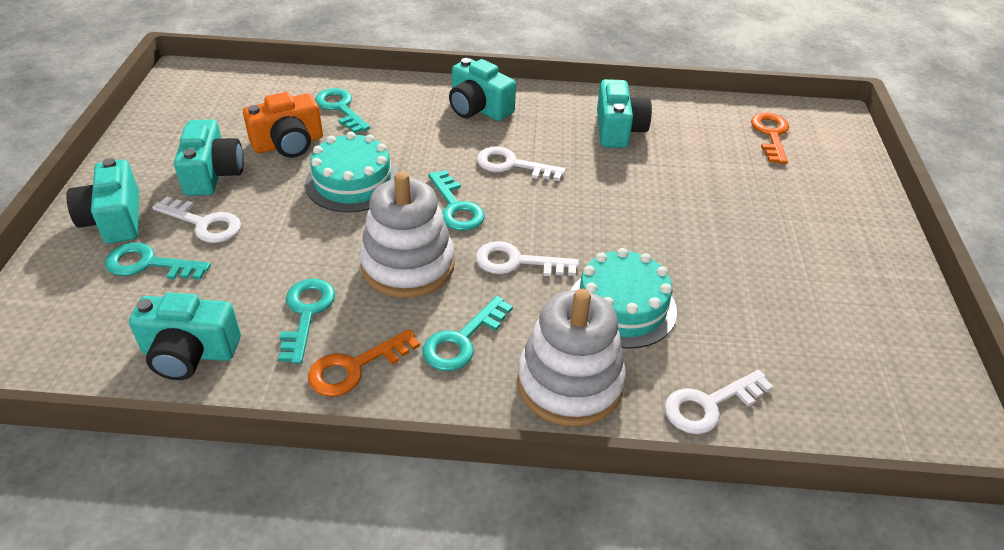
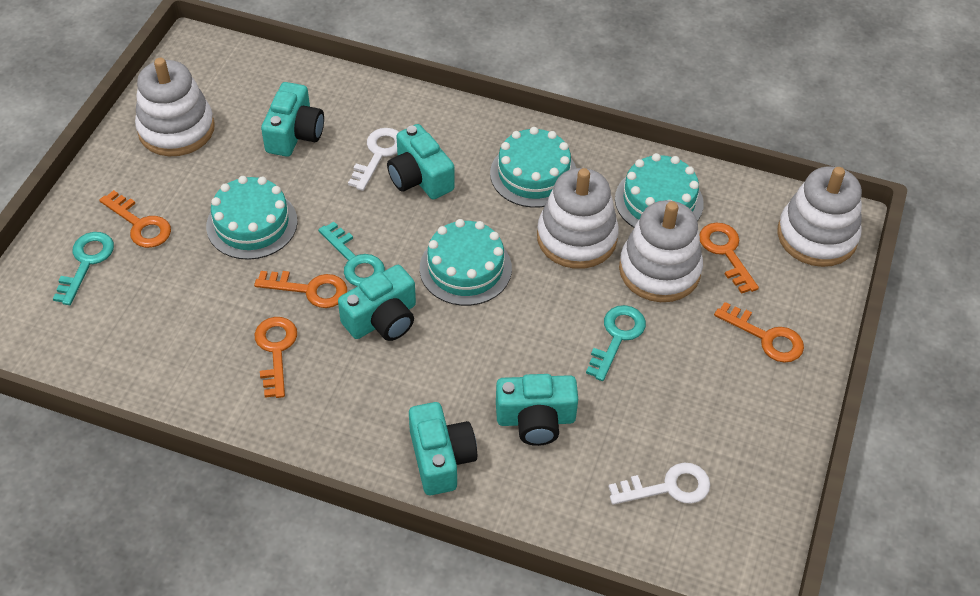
orange camera: 1 -> 0
orange key: 2 -> 5
turquoise cake: 2 -> 4
turquoise key: 5 -> 3
white key: 4 -> 2
white stacking toy: 2 -> 4

